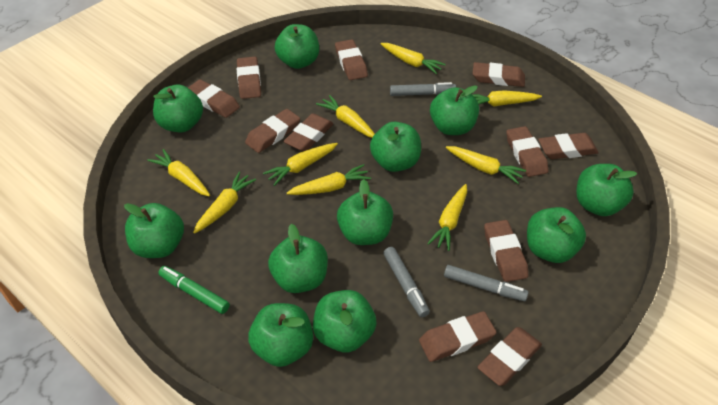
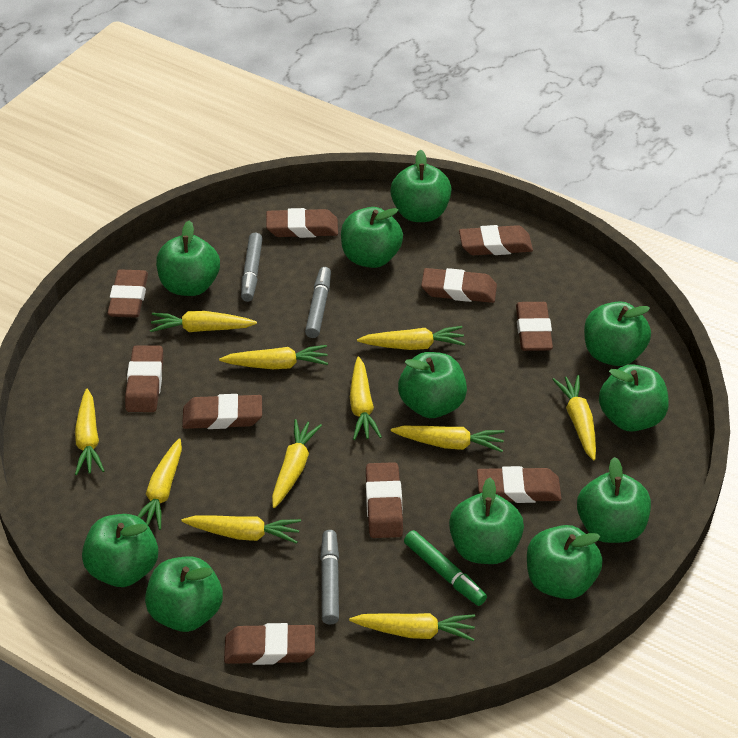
brown eraser: 11 -> 10
yellow carrot: 9 -> 11

